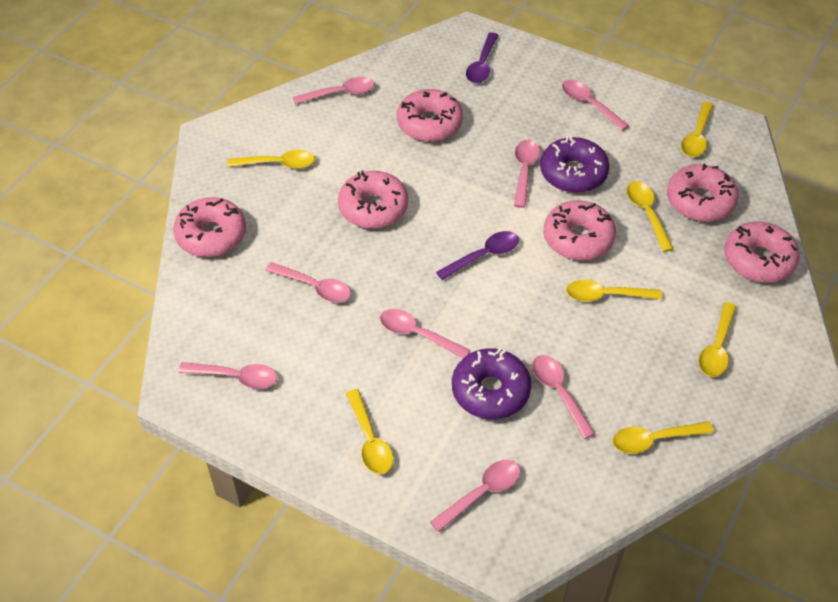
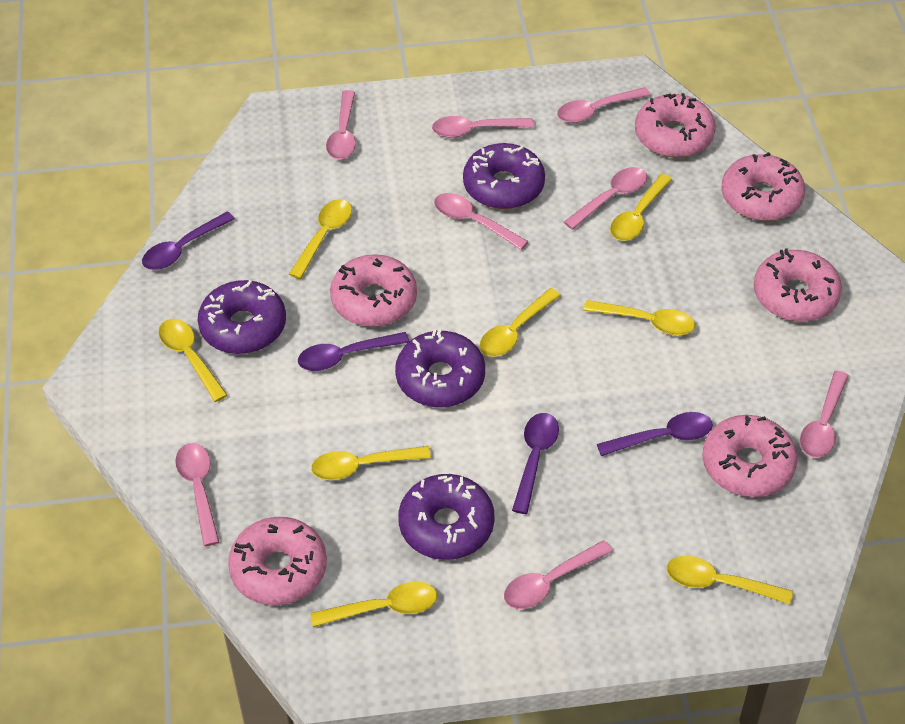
purple donut: 2 -> 4
purple spoon: 2 -> 4
yellow spoon: 7 -> 8

